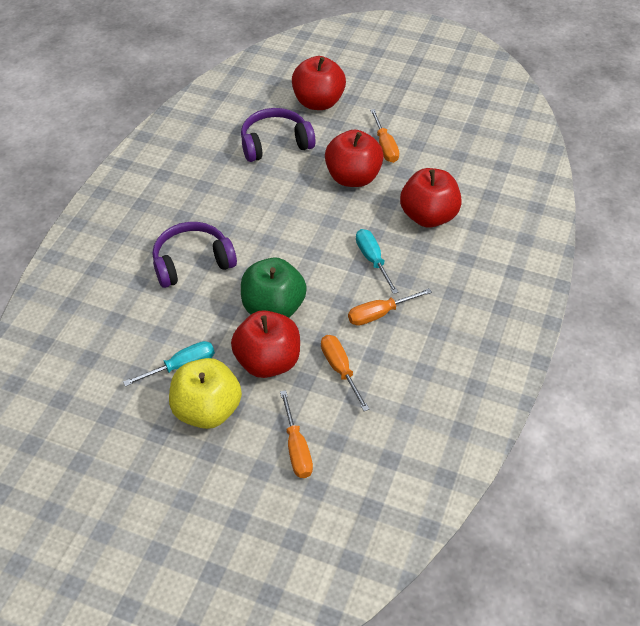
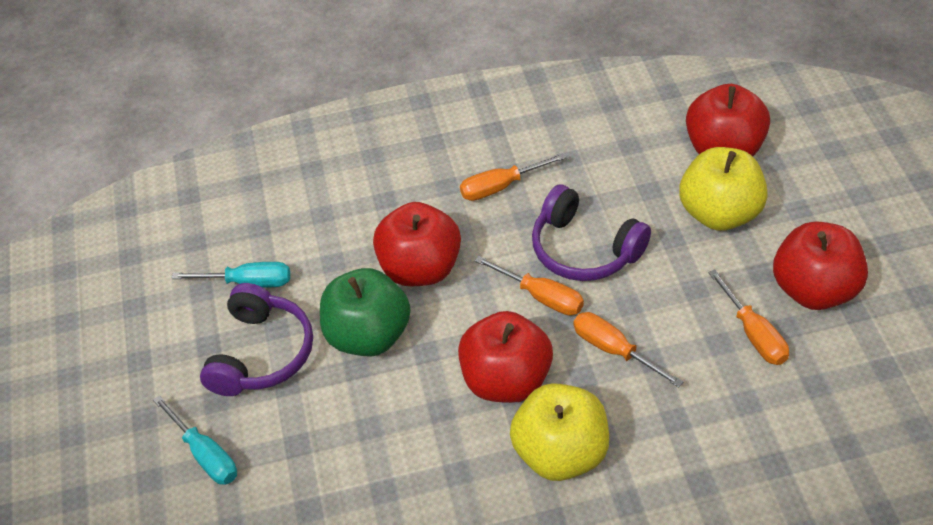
yellow apple: 1 -> 2

